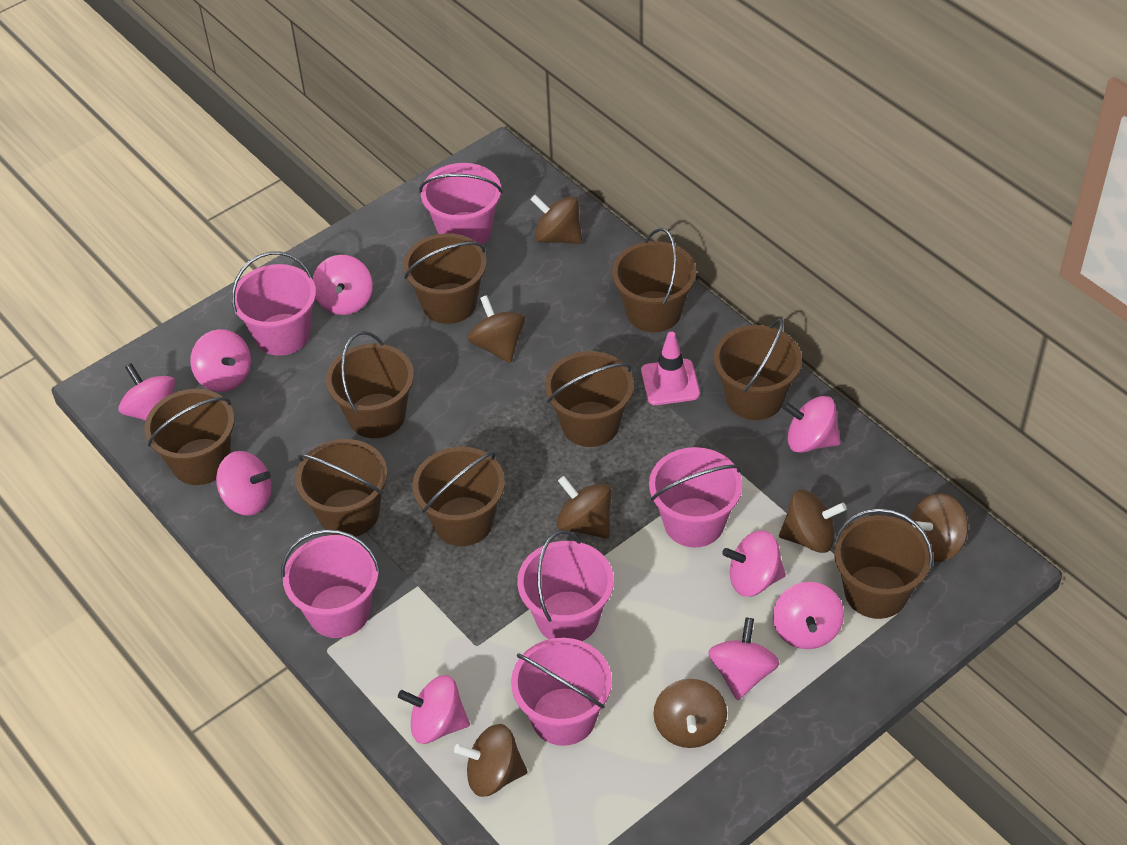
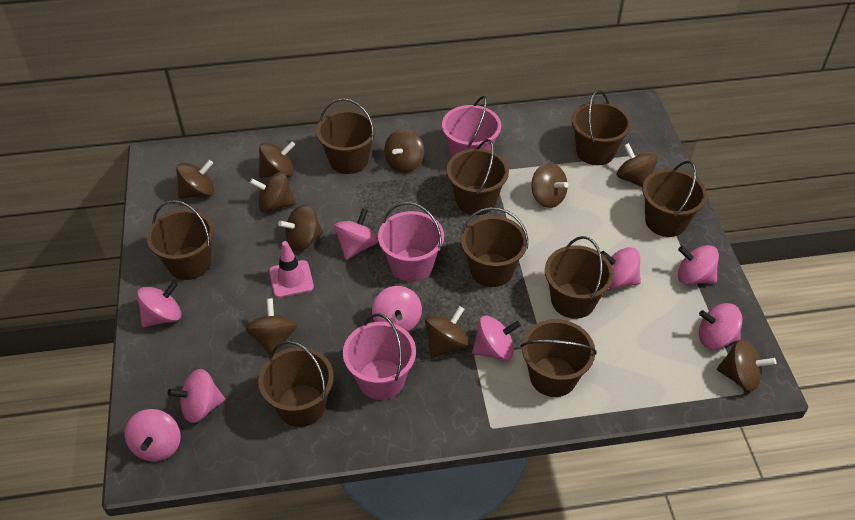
brown spinning top: 7 -> 10
pink bucket: 6 -> 3

